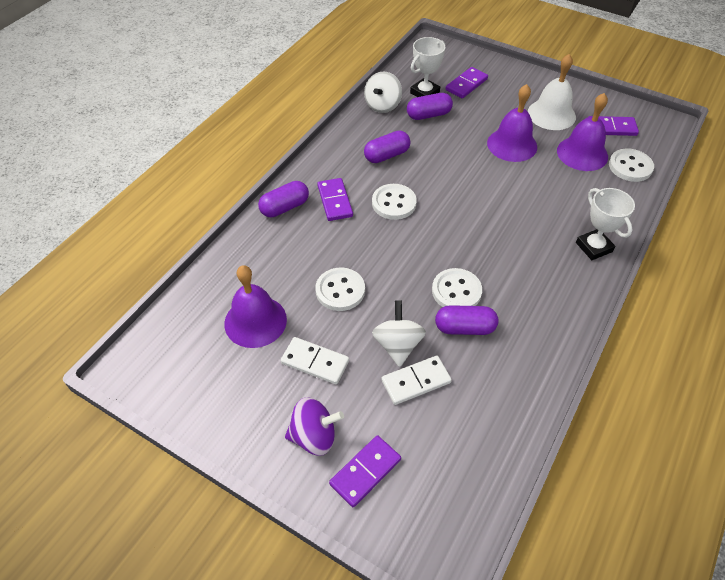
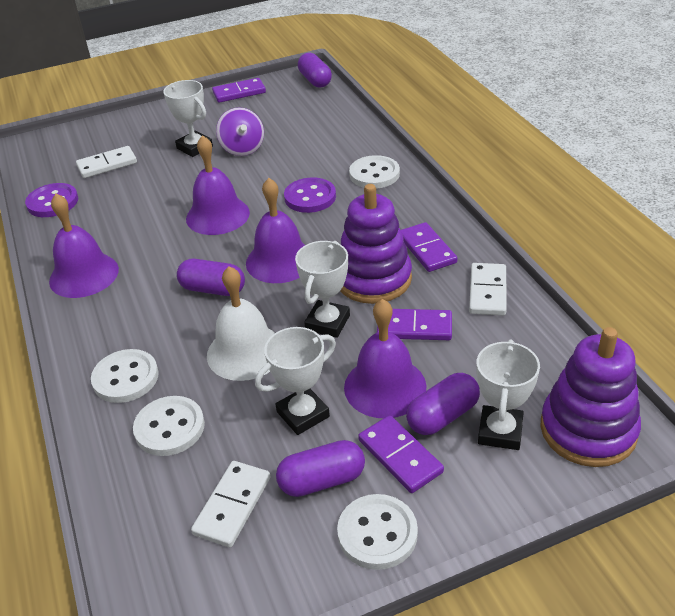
purple bell: 3 -> 4
purple button: 0 -> 2
purple stacking toy: 0 -> 2
white domino: 2 -> 3
white spinning top: 2 -> 0
white trophy: 2 -> 4

